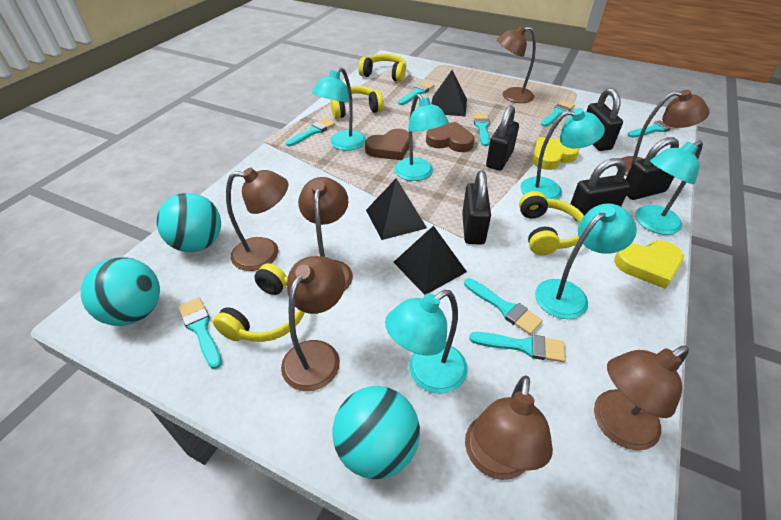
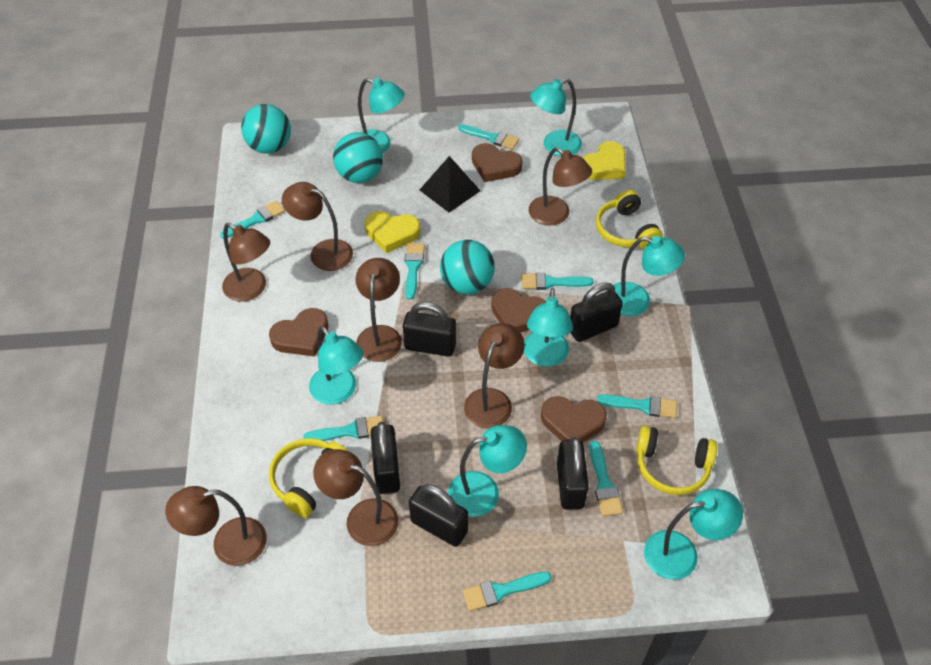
black pyramid: 3 -> 1
brown heart: 2 -> 4
turquoise lamp: 6 -> 7
yellow headphones: 4 -> 3

